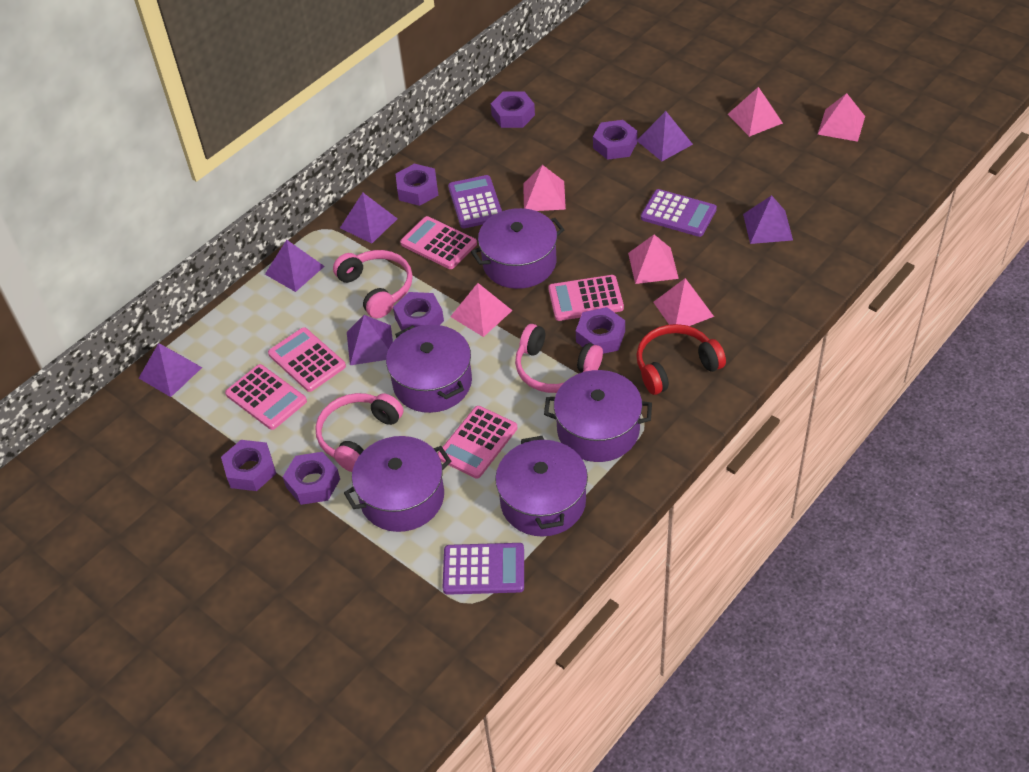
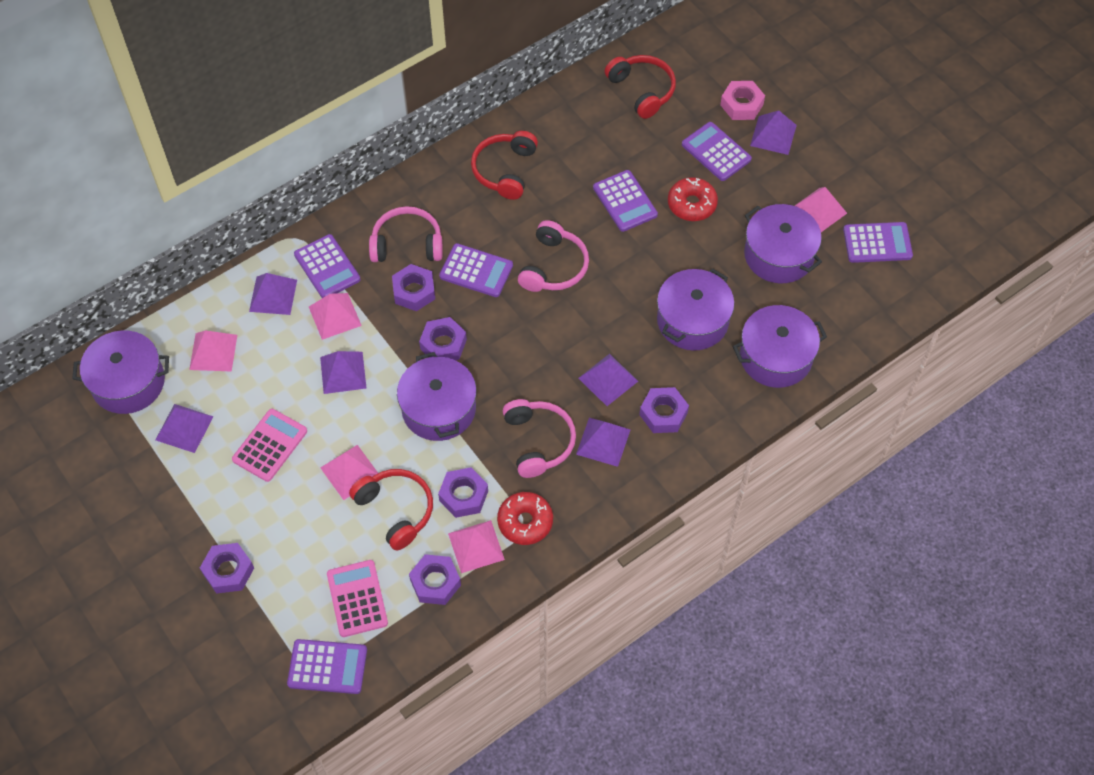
pink calculator: 5 -> 2
pink nut: 0 -> 1
pink pyramid: 6 -> 5
purple calculator: 3 -> 6
purple nut: 7 -> 6
red donut: 0 -> 2
red headphones: 1 -> 3

